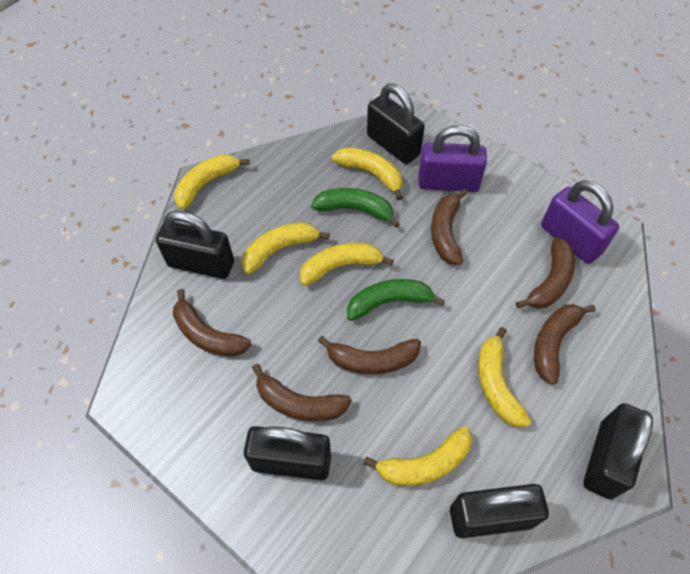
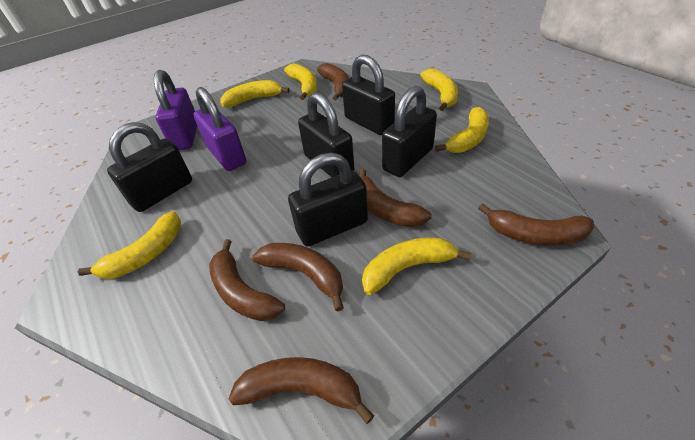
green banana: 2 -> 0

